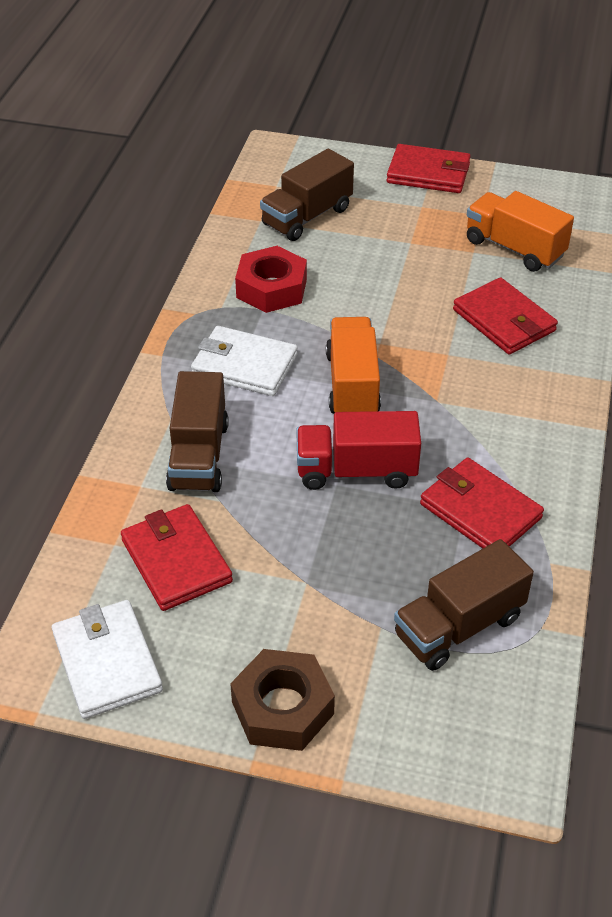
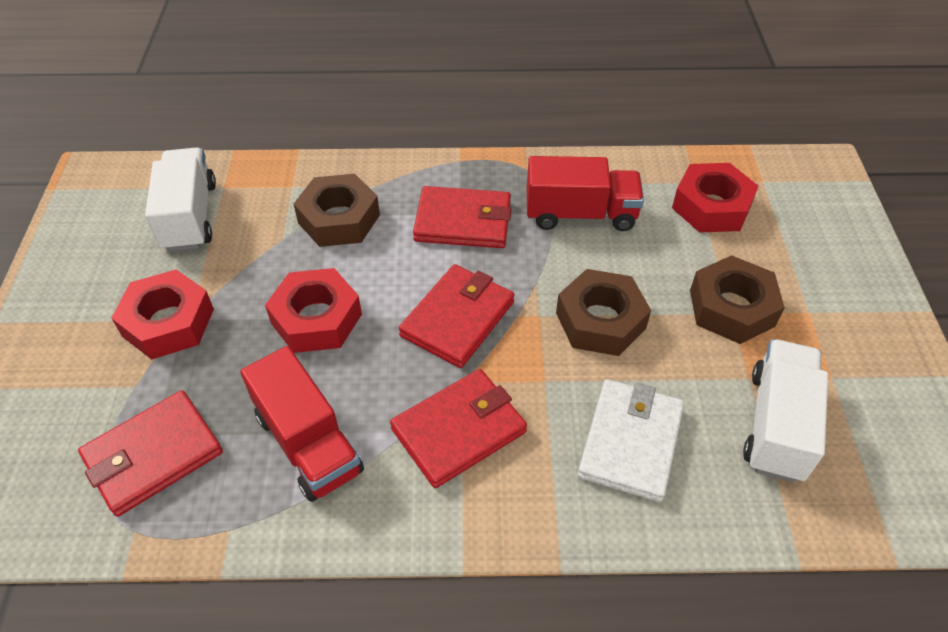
brown nut: 1 -> 3
brown truck: 3 -> 0
orange truck: 2 -> 0
red nut: 1 -> 3
red truck: 1 -> 2
white truck: 0 -> 2
white wallet: 2 -> 1

